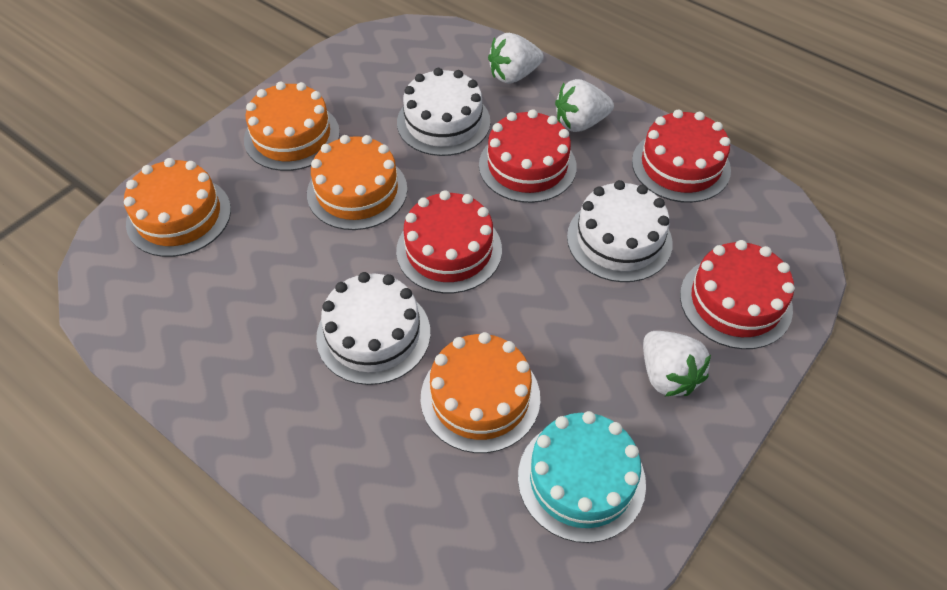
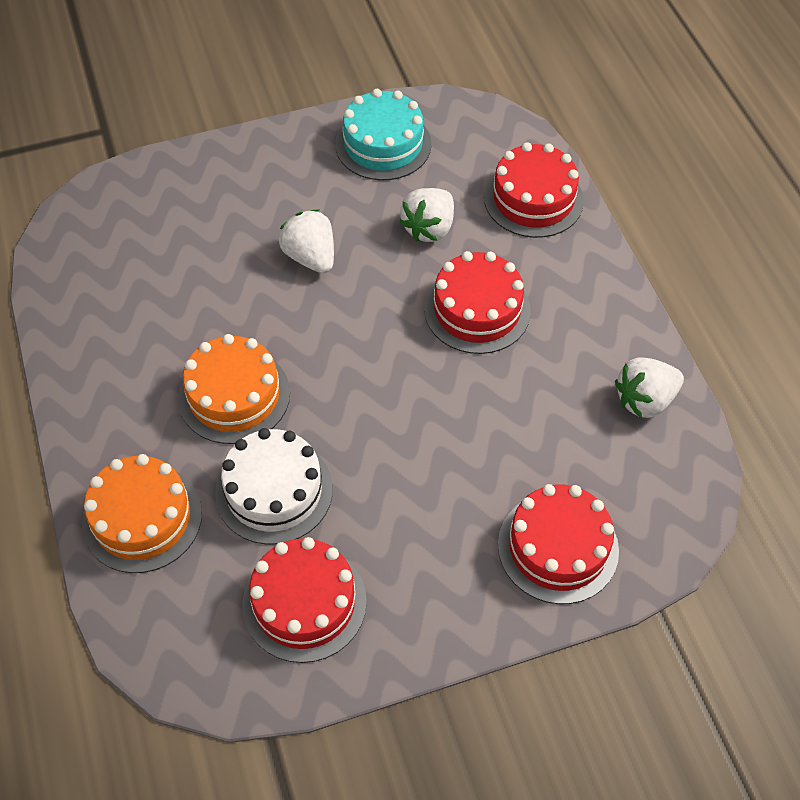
orange cake: 4 -> 2
white cake: 3 -> 1

